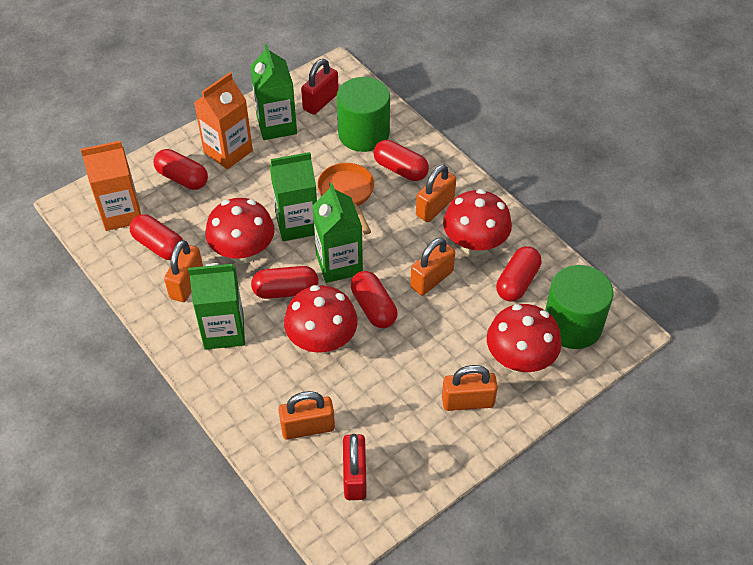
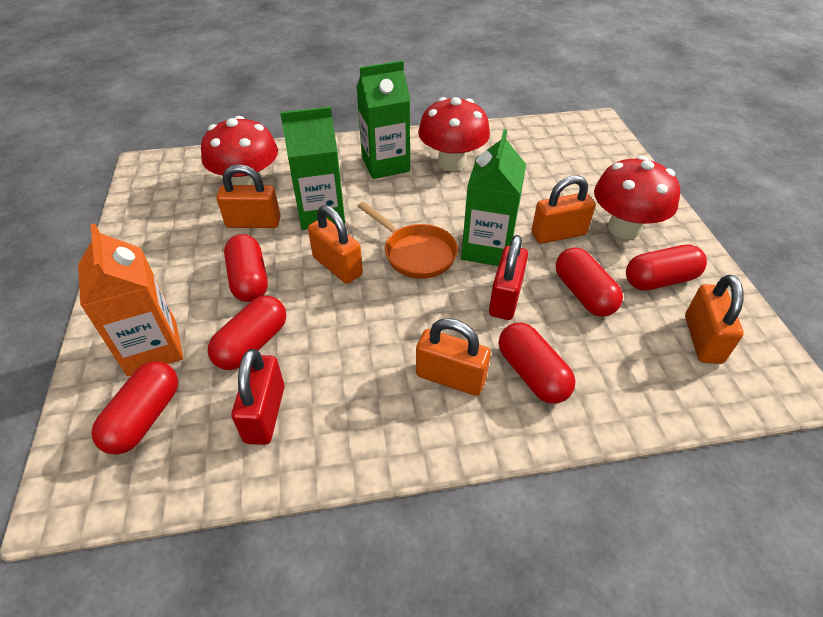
green carton: 4 -> 3
green cylinder: 2 -> 0
orange carton: 2 -> 1
red mushroom: 4 -> 3

